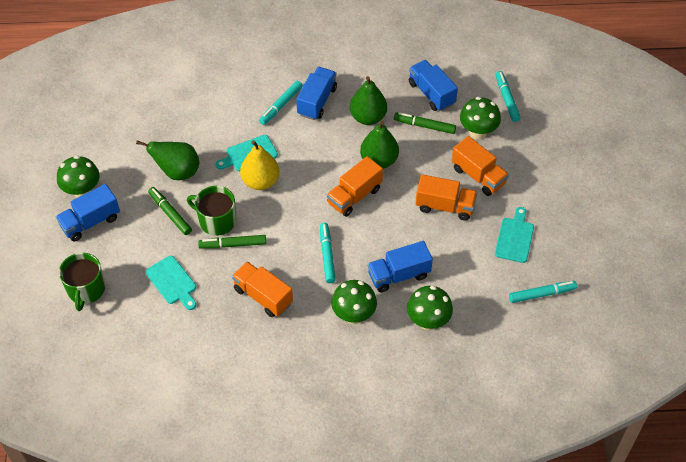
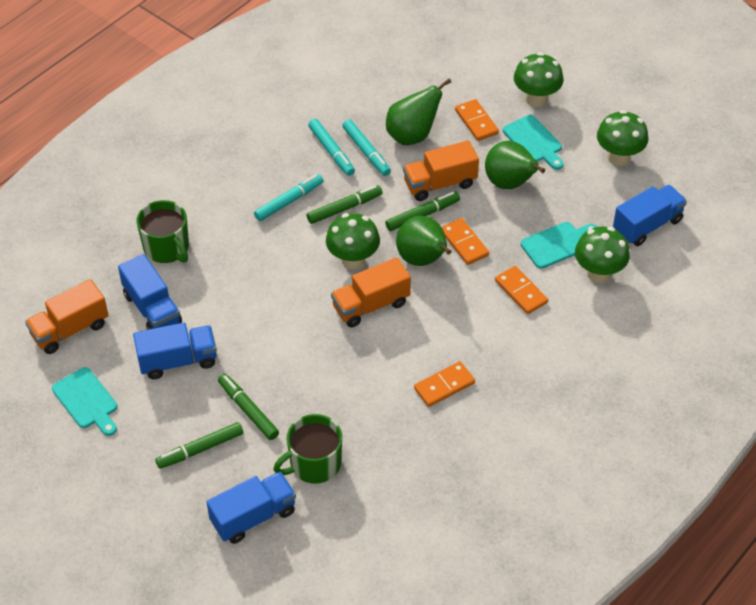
green marker: 3 -> 4
orange domino: 0 -> 4
orange truck: 4 -> 3
turquoise marker: 4 -> 3
yellow pear: 1 -> 0

